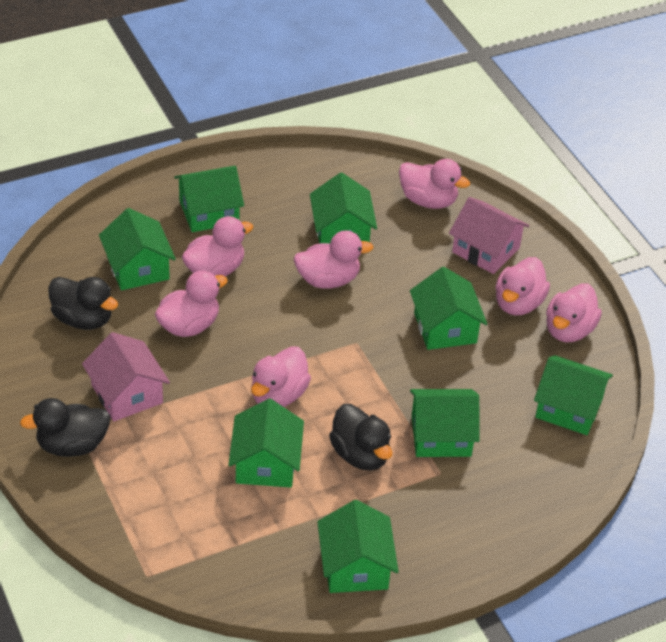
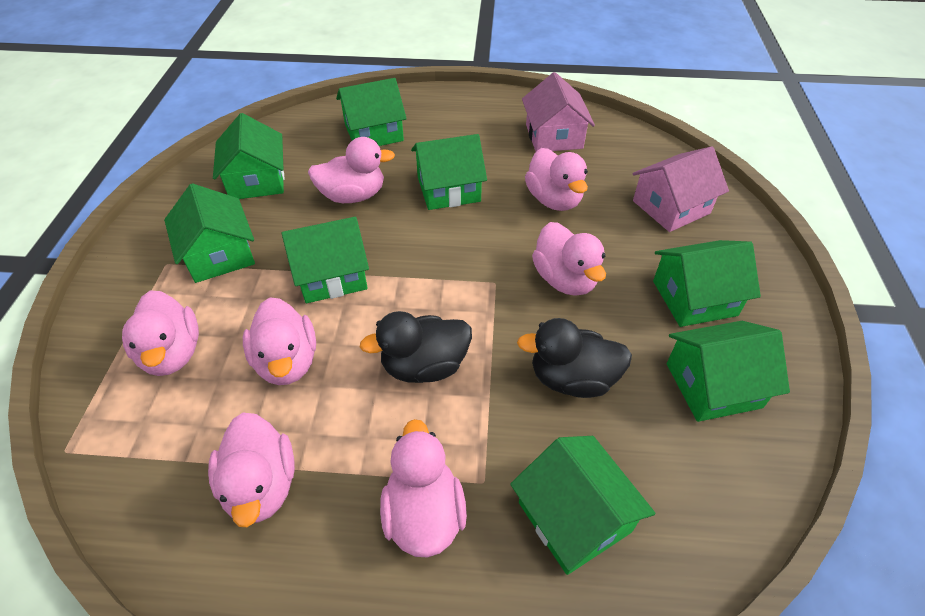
black duck: 3 -> 2

